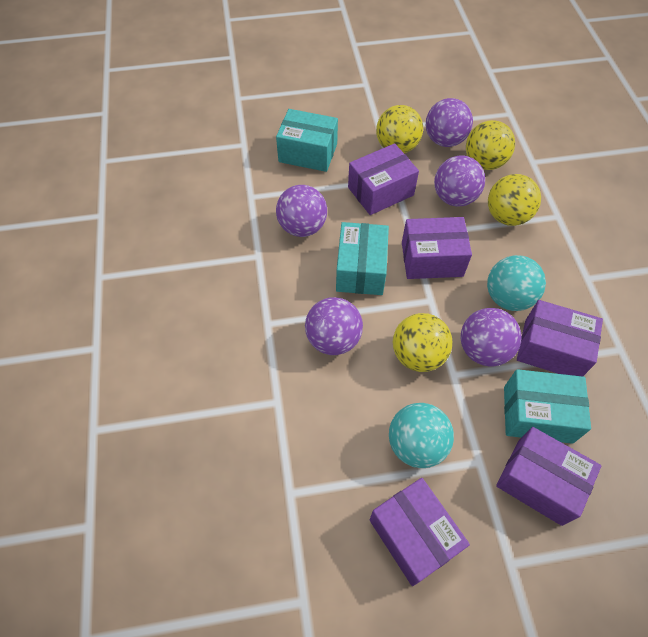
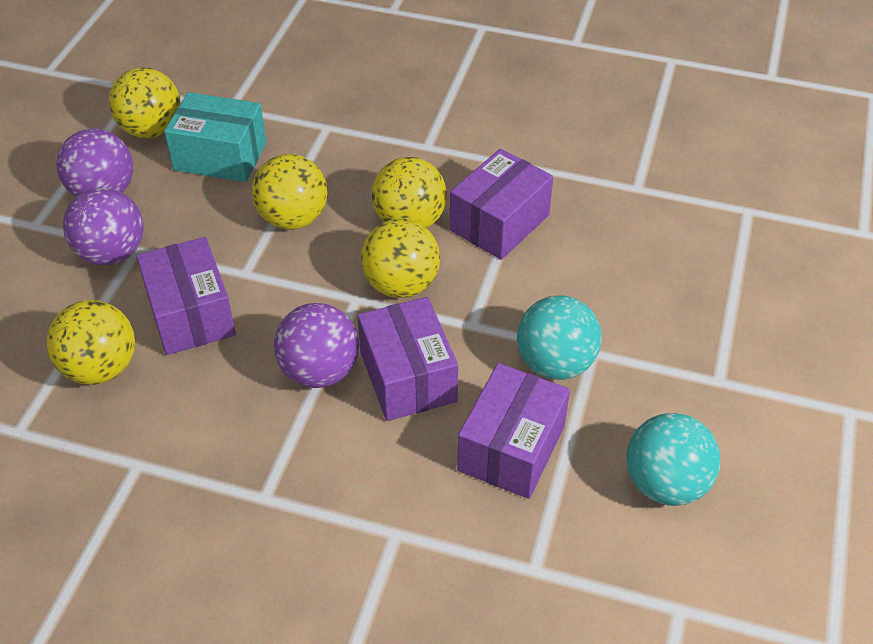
purple ball: 5 -> 3
purple box: 5 -> 4
turquoise box: 3 -> 1
yellow ball: 4 -> 5

